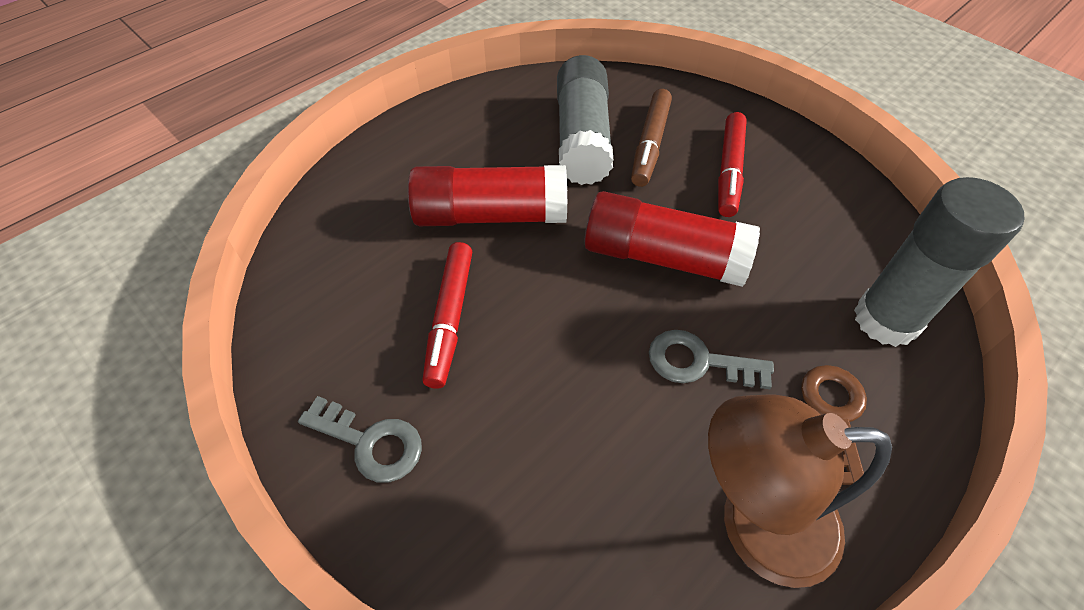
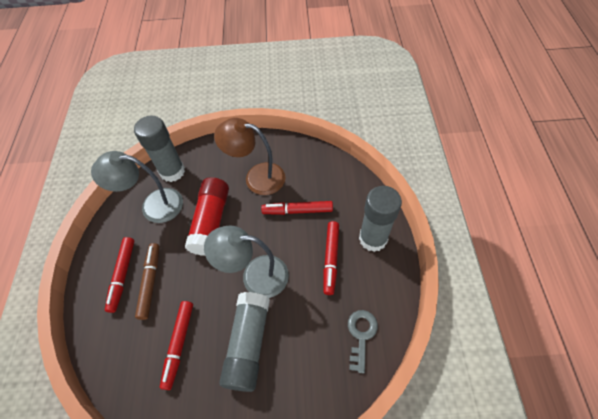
brown key: 1 -> 0
grey glue stick: 2 -> 3
grey key: 2 -> 1
grey lamp: 0 -> 2
red glue stick: 2 -> 1
red marker: 2 -> 4

